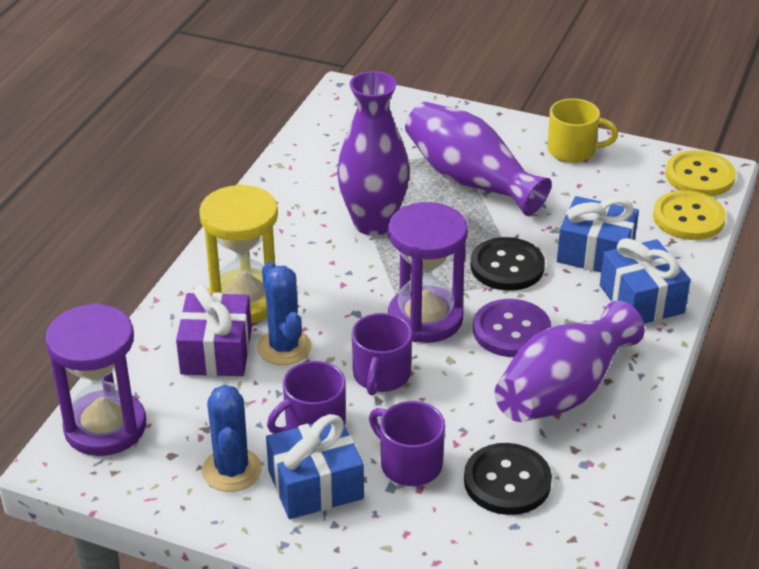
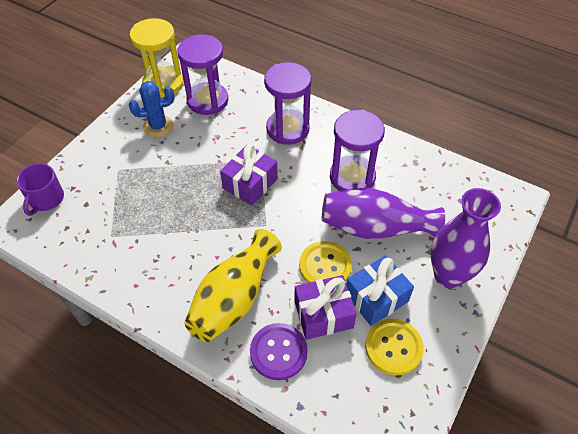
black button: 2 -> 0
blue cactus: 2 -> 1
blue gift: 3 -> 1
purple gift: 1 -> 2
purple hourglass: 2 -> 3
purple mug: 3 -> 1
purple vase: 3 -> 2
yellow mug: 1 -> 0
yellow vase: 0 -> 1

